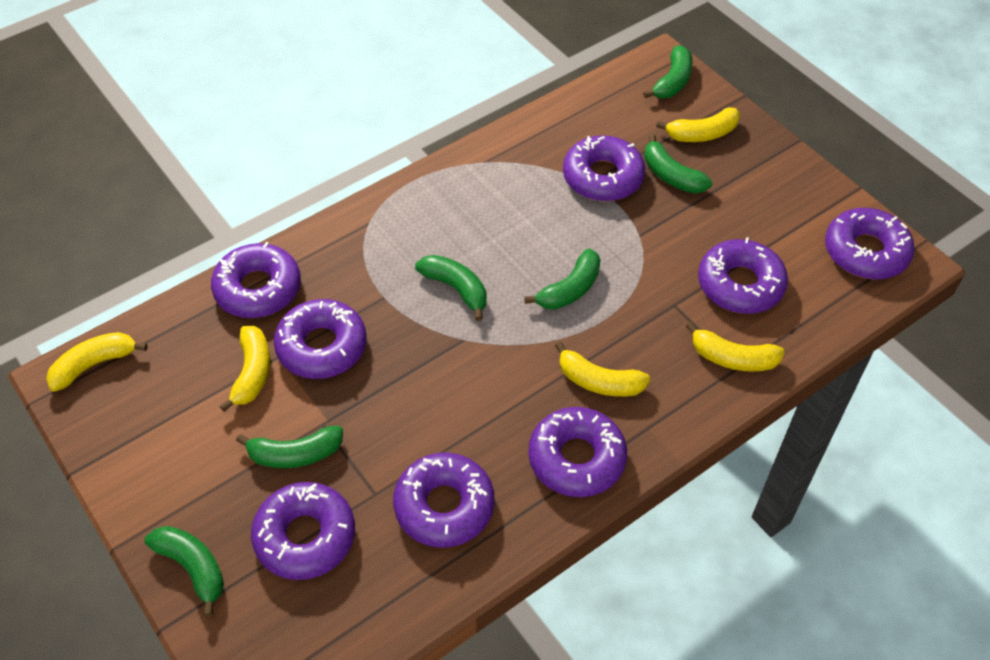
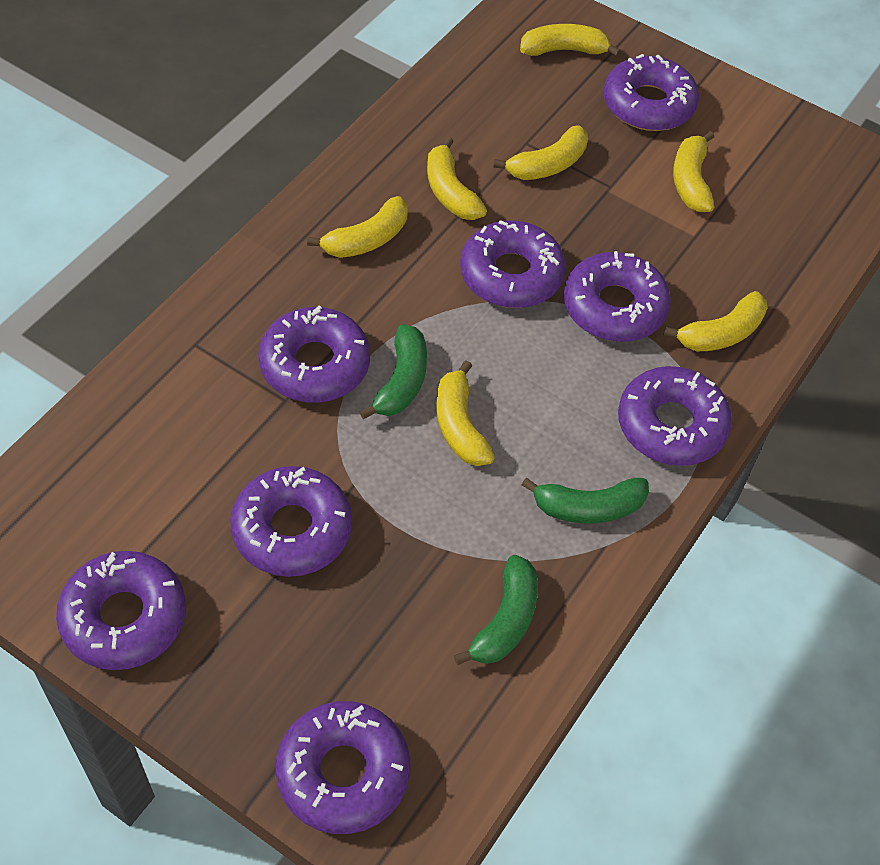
green banana: 6 -> 3
yellow banana: 5 -> 7

